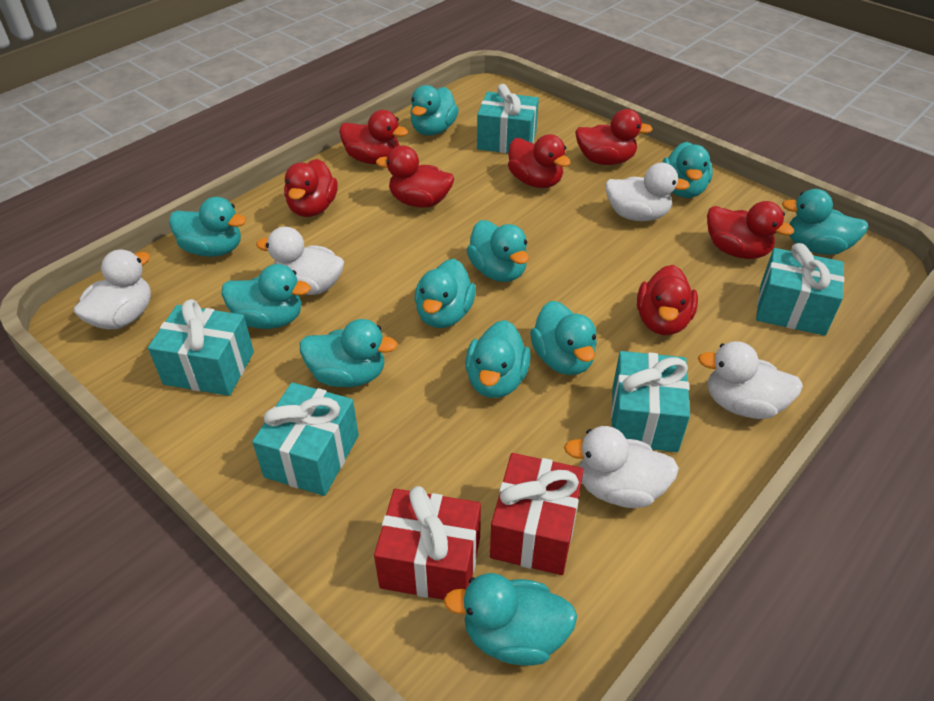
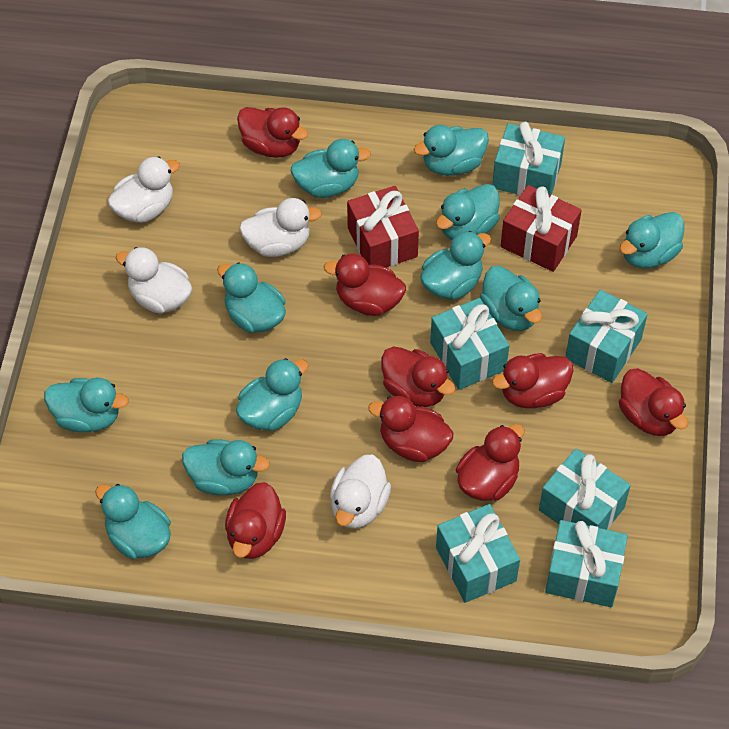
red duck: 7 -> 8
turquoise gift: 5 -> 6
white duck: 5 -> 4

